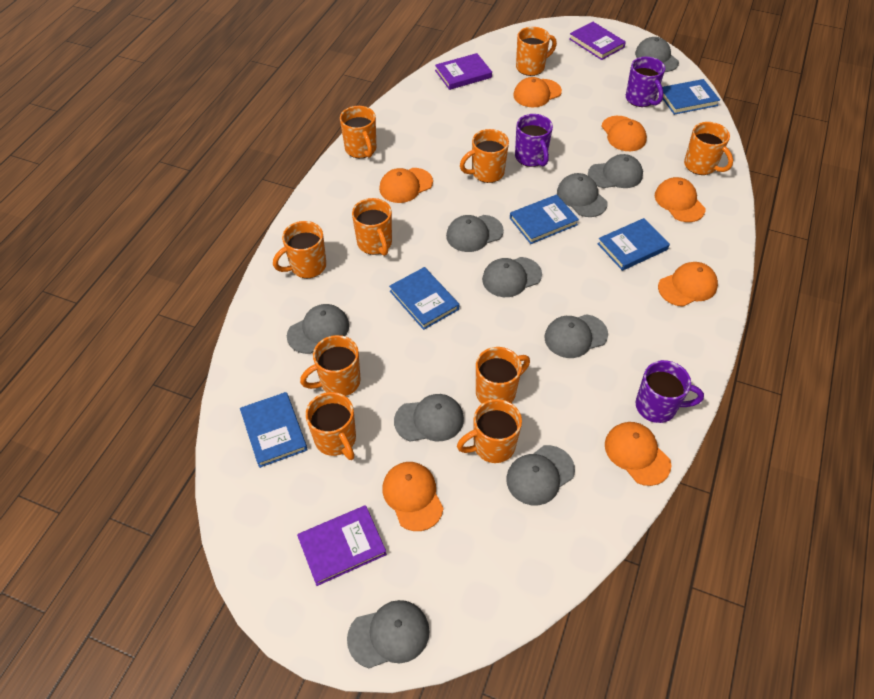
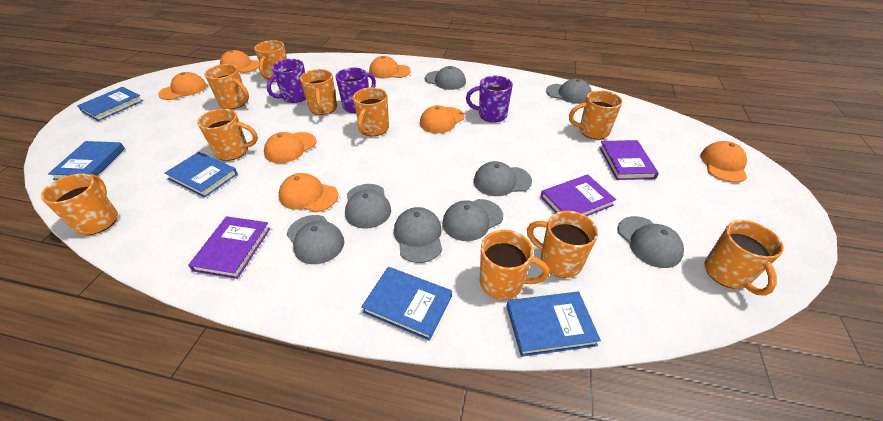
grey cap: 10 -> 8

